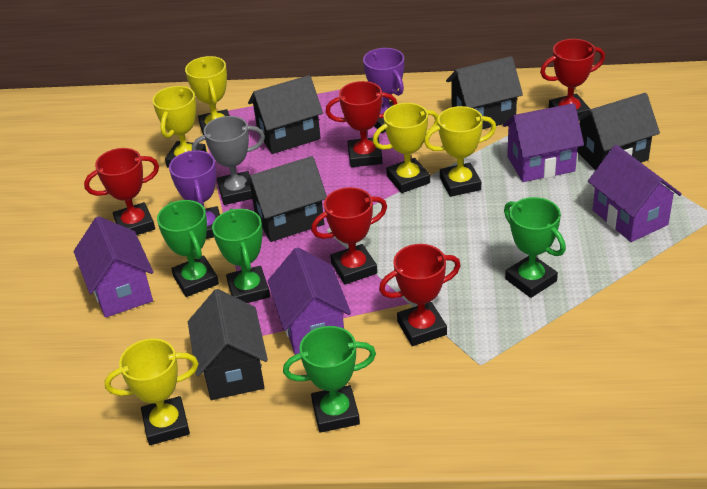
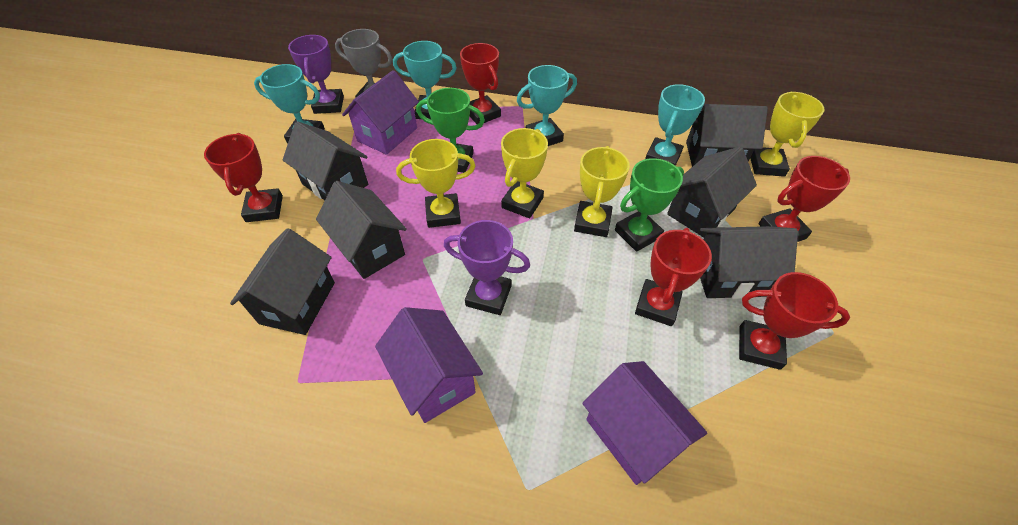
black house: 5 -> 6
green trophy: 4 -> 2
purple house: 4 -> 3
turquoise trophy: 0 -> 4
yellow trophy: 5 -> 4

